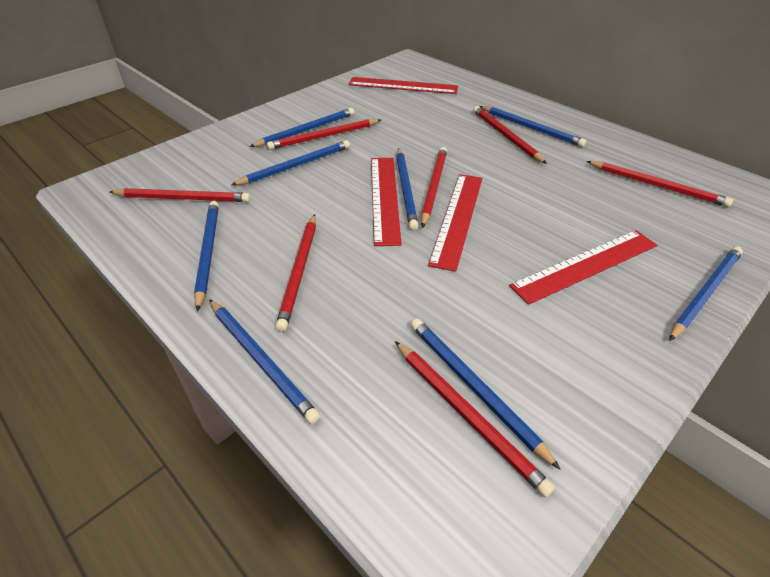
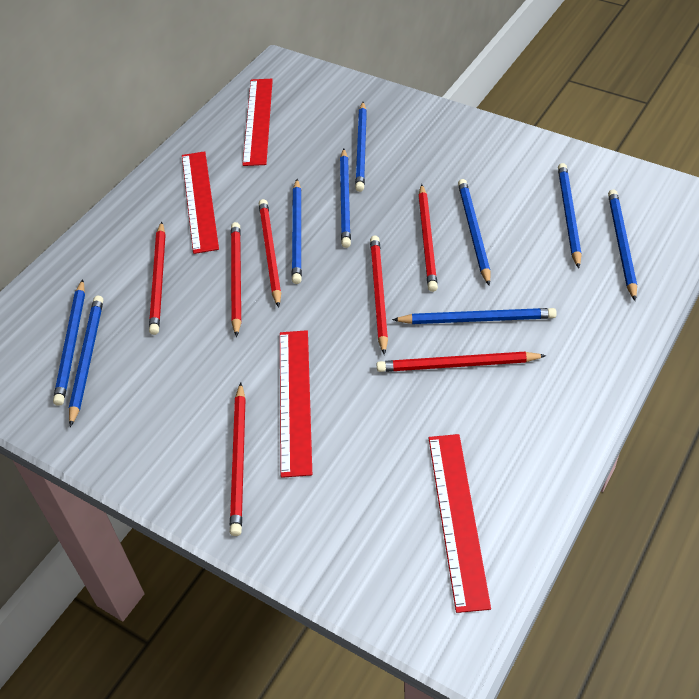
blue pencil: 8 -> 9

